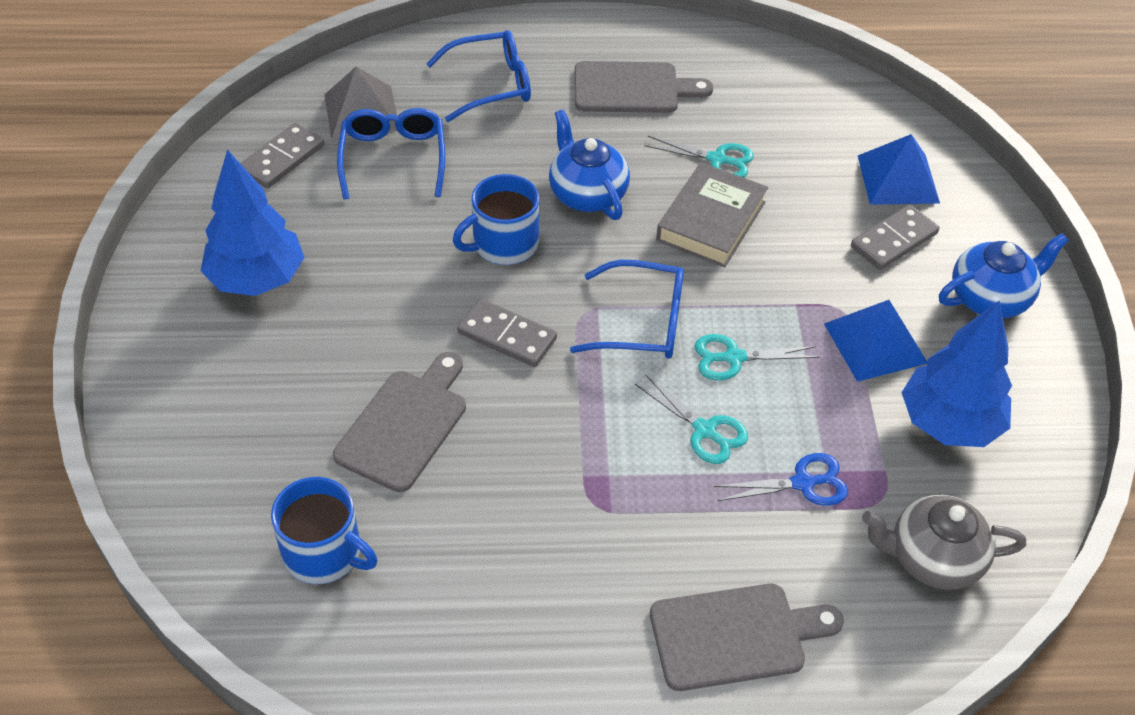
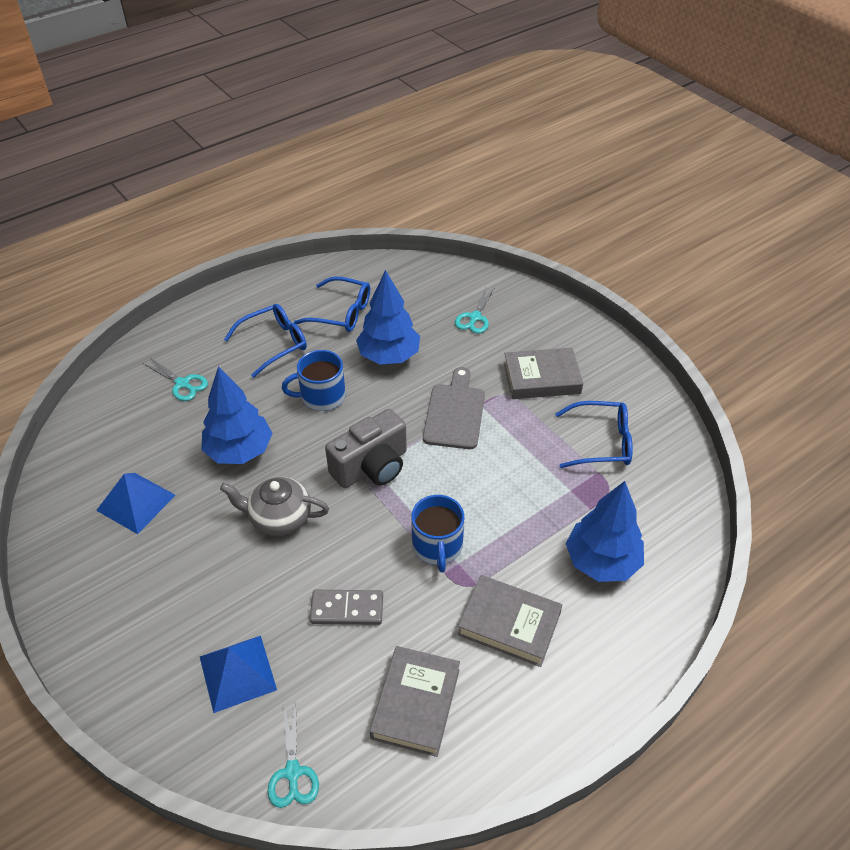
blue scissors: 1 -> 0
blue teapot: 2 -> 0
blue tree: 2 -> 3
grey book: 1 -> 3
grey camera: 0 -> 1
grey cutting board: 3 -> 1
grey domino: 3 -> 1
grey pyramid: 1 -> 0

